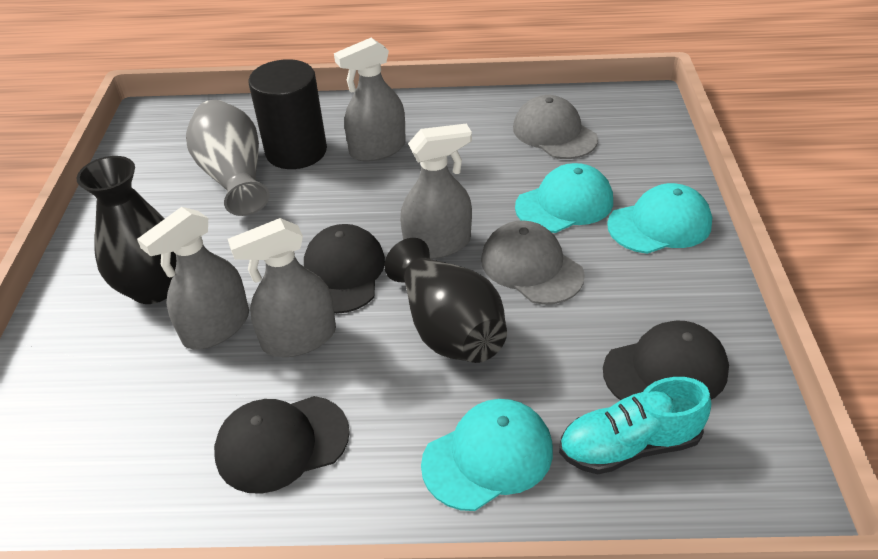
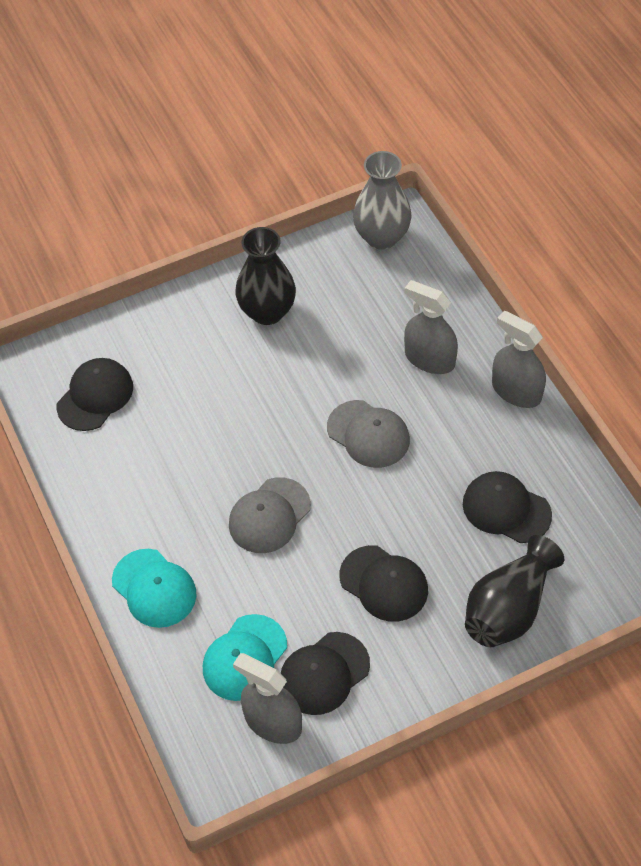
black cap: 3 -> 4
black cylinder: 1 -> 0
grey spray bottle: 4 -> 3
turquoise cap: 3 -> 2
turquoise shoe: 1 -> 0

